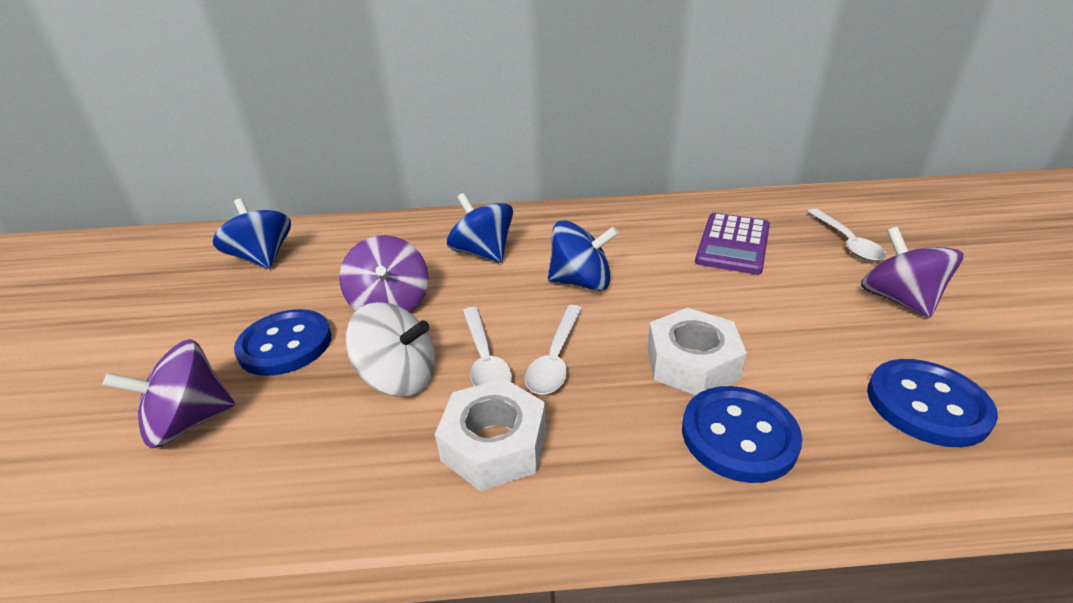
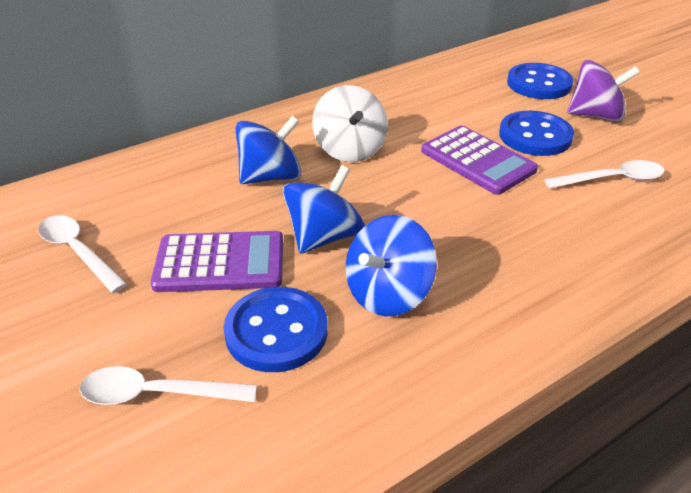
purple calculator: 1 -> 2
purple spinning top: 3 -> 1
white nut: 2 -> 0

